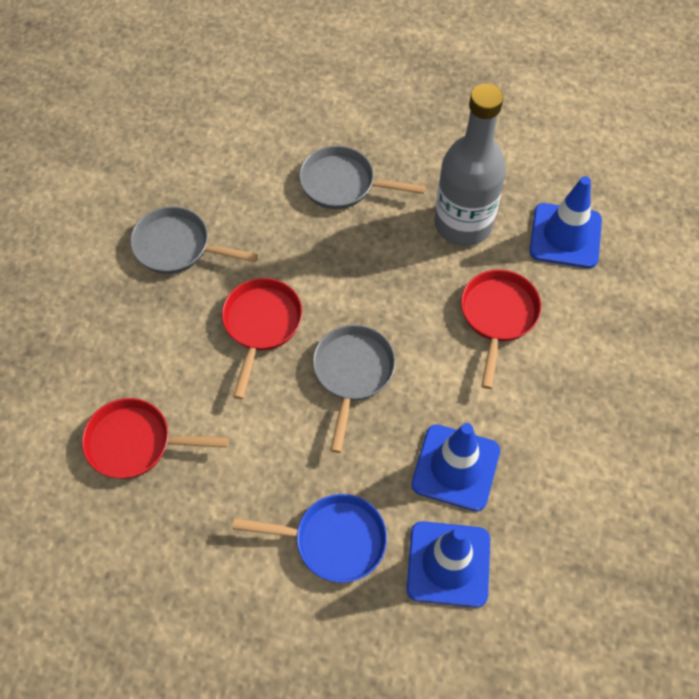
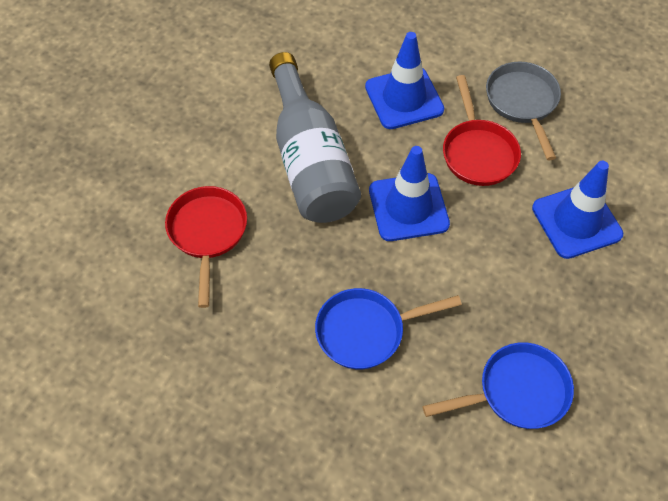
blue pan: 1 -> 2
grey pan: 3 -> 1
red pan: 3 -> 2

